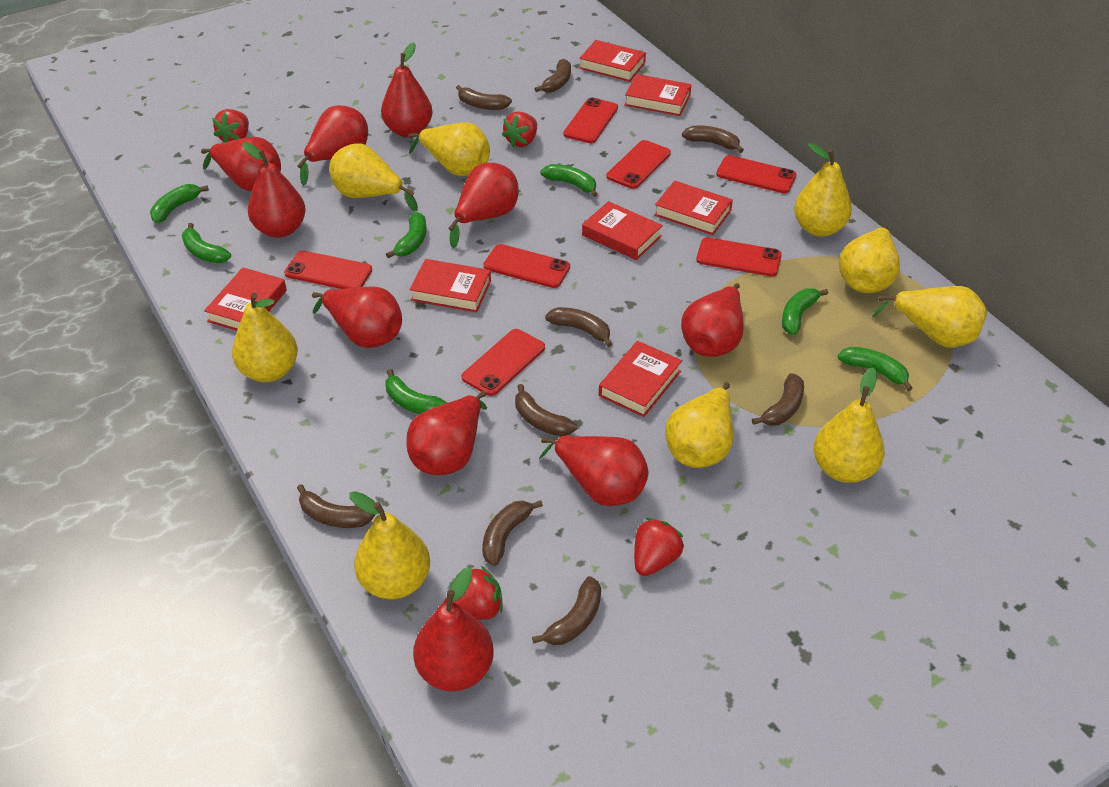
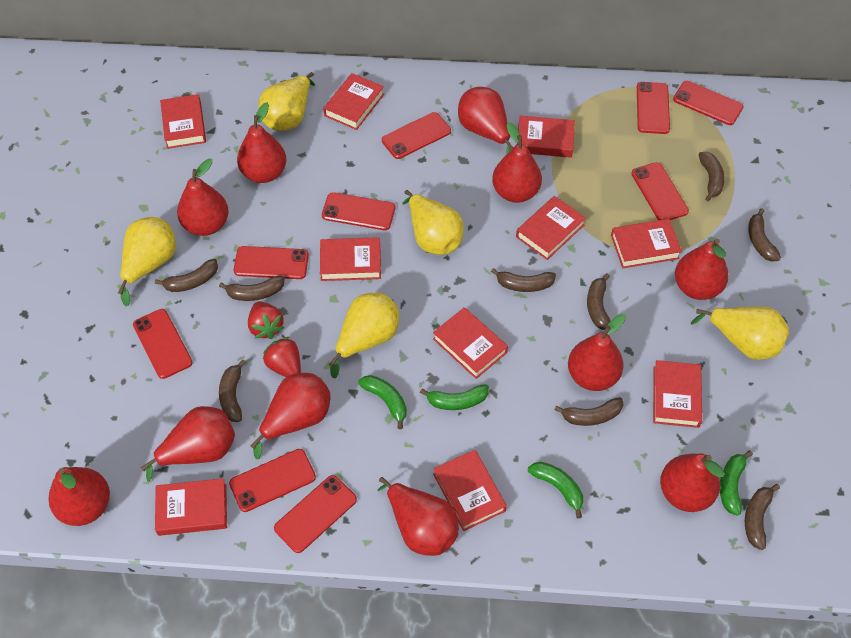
green banana: 7 -> 4
red book: 7 -> 10
red pear: 10 -> 11
red phone: 7 -> 9
red strawberry: 4 -> 2
yellow pear: 9 -> 5

